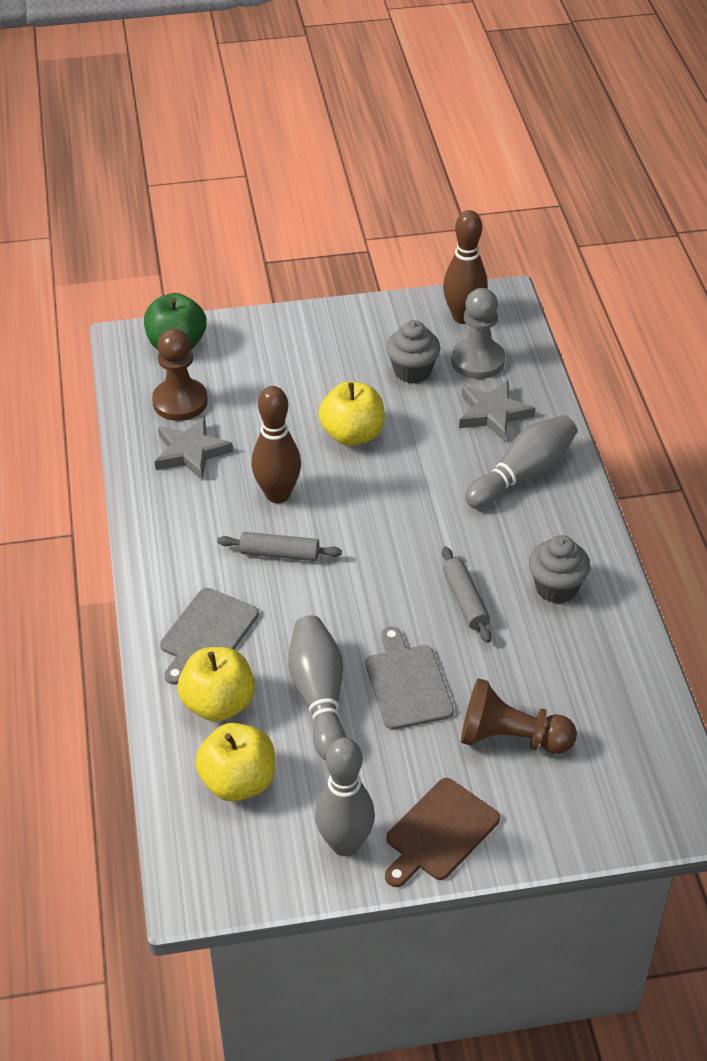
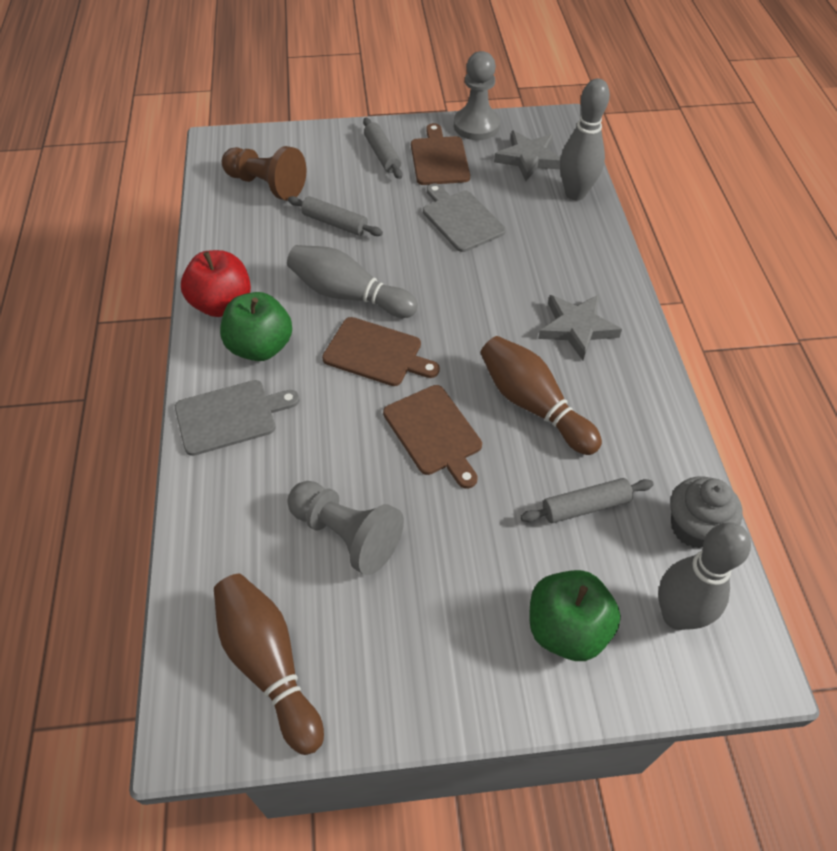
brown cutting board: 1 -> 3
brown pawn: 2 -> 1
green apple: 1 -> 2
grey cupcake: 2 -> 1
grey pawn: 1 -> 2
grey rolling pin: 2 -> 3
red apple: 0 -> 1
yellow apple: 3 -> 0

